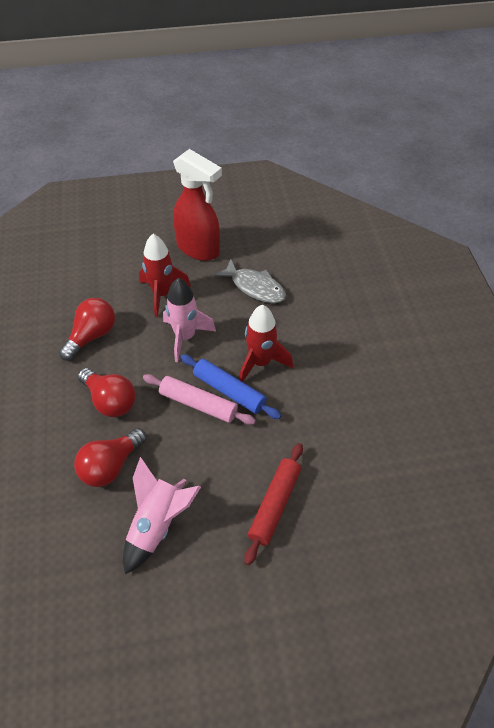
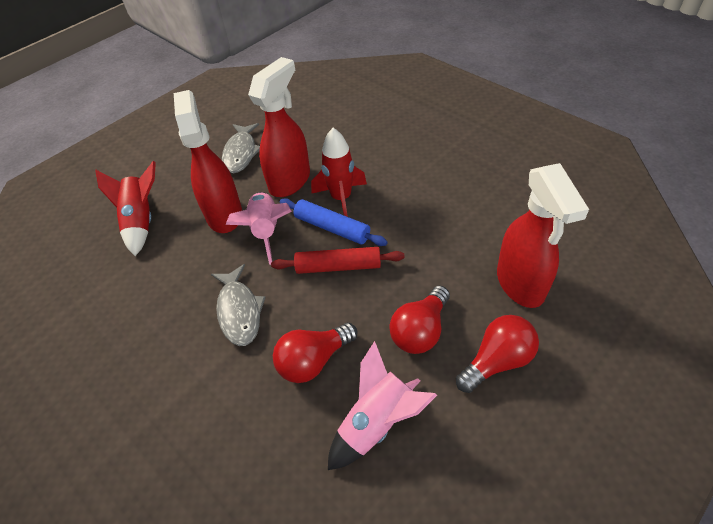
grey fish: 1 -> 2
pink rolling pin: 1 -> 0
red spray bottle: 1 -> 3

